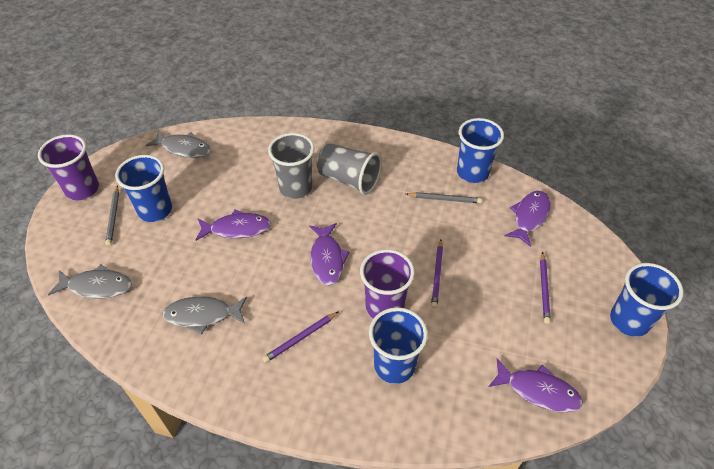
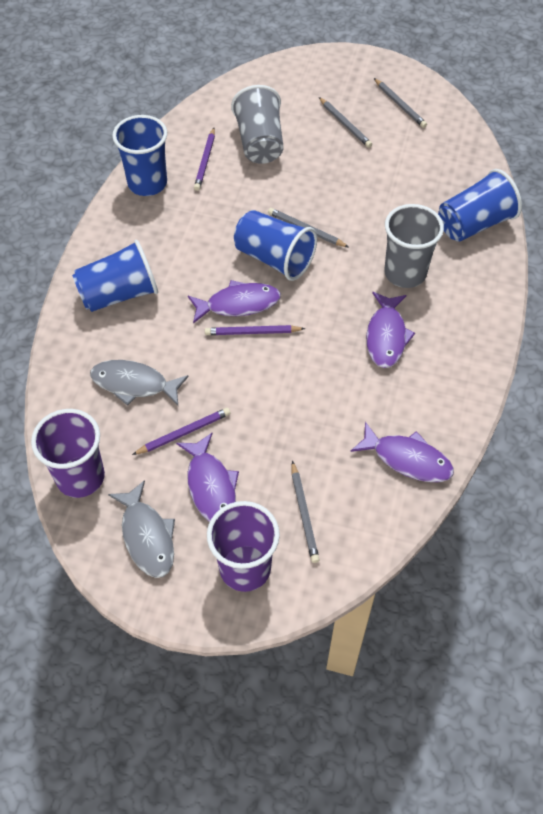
grey fish: 3 -> 2
grey pencil: 2 -> 4

